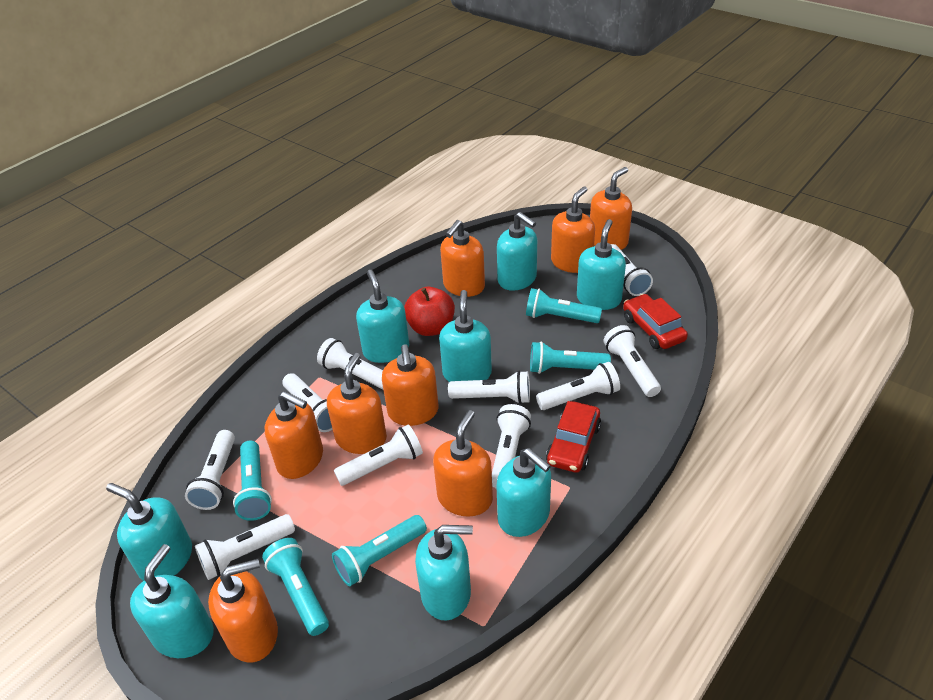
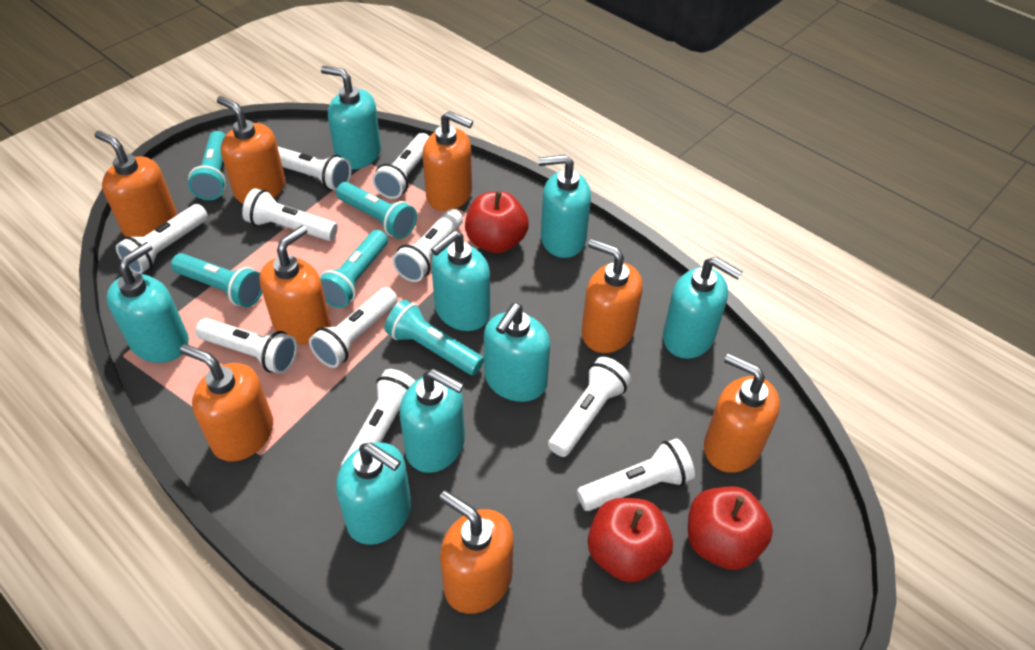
red apple: 1 -> 3
red car: 2 -> 0

